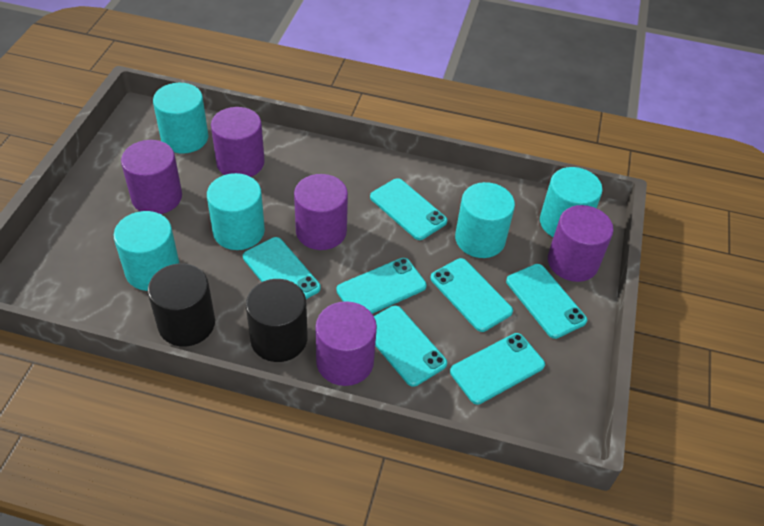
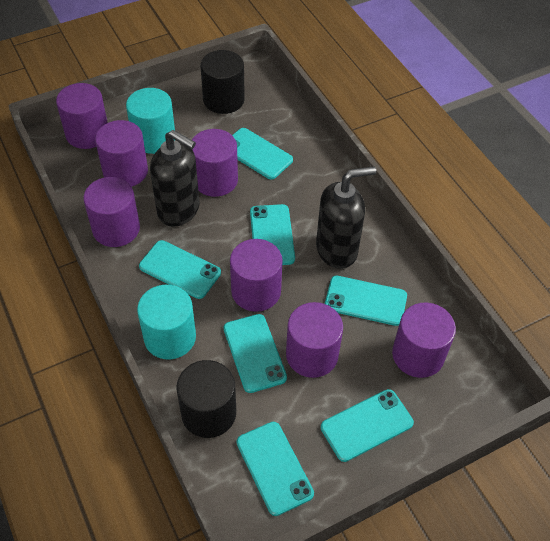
black soap dispenser: 0 -> 2
purple cylinder: 5 -> 7
turquoise cylinder: 5 -> 2

